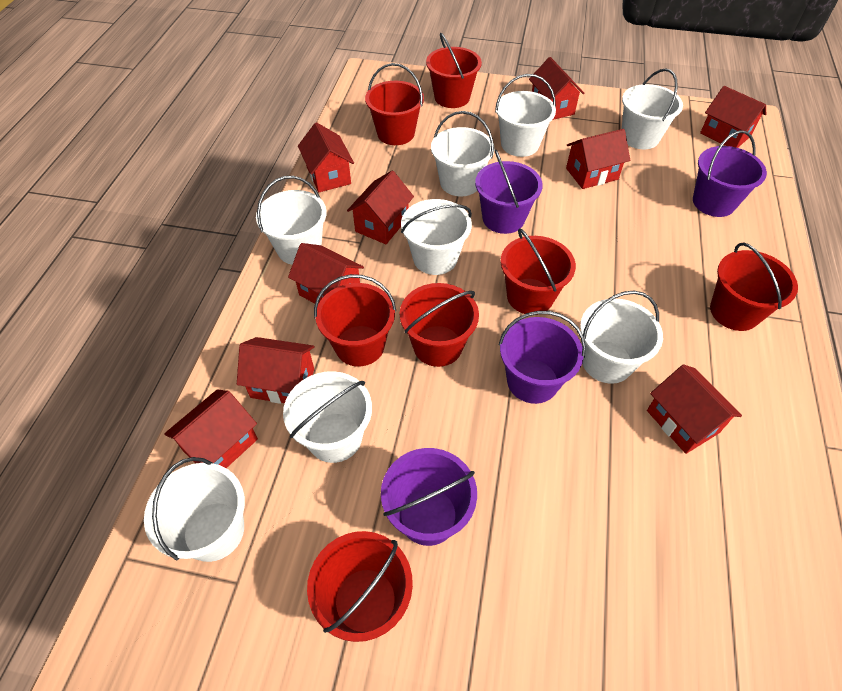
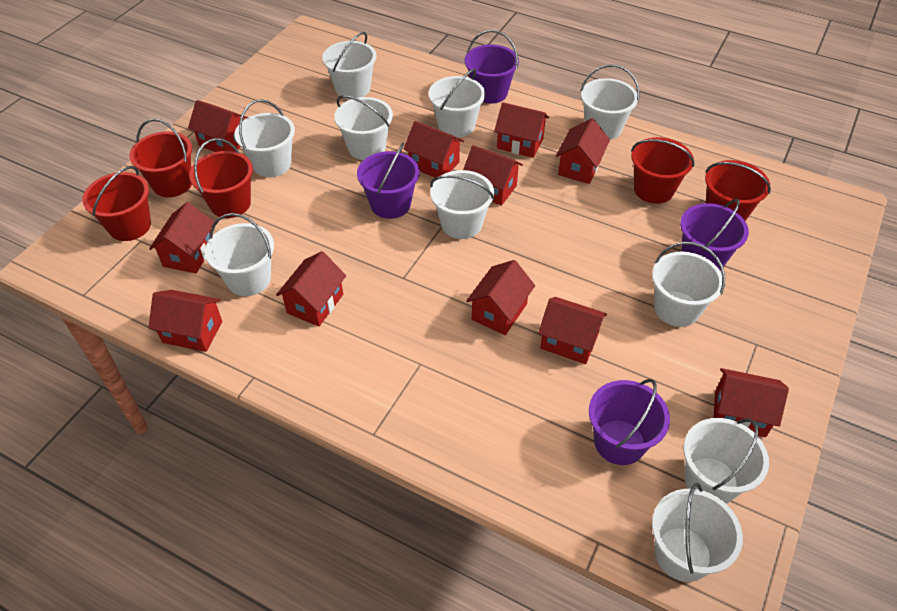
red bucket: 7 -> 5
red house: 9 -> 11
white bucket: 8 -> 10

